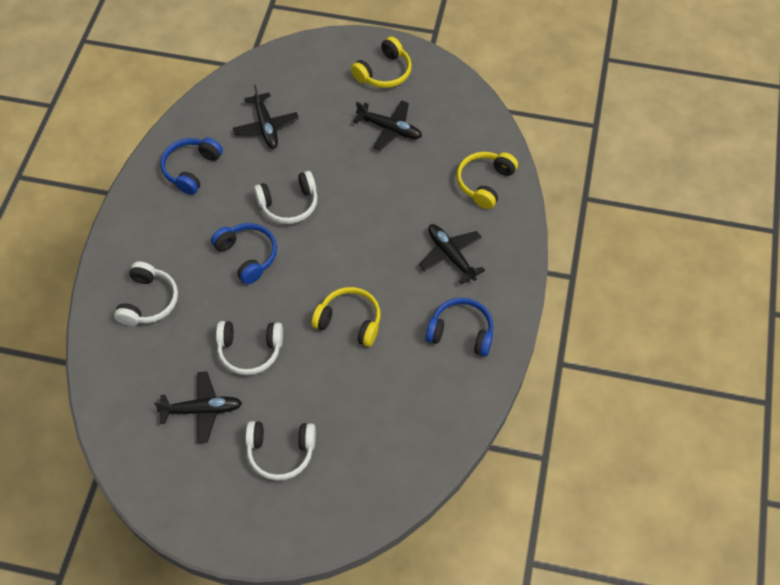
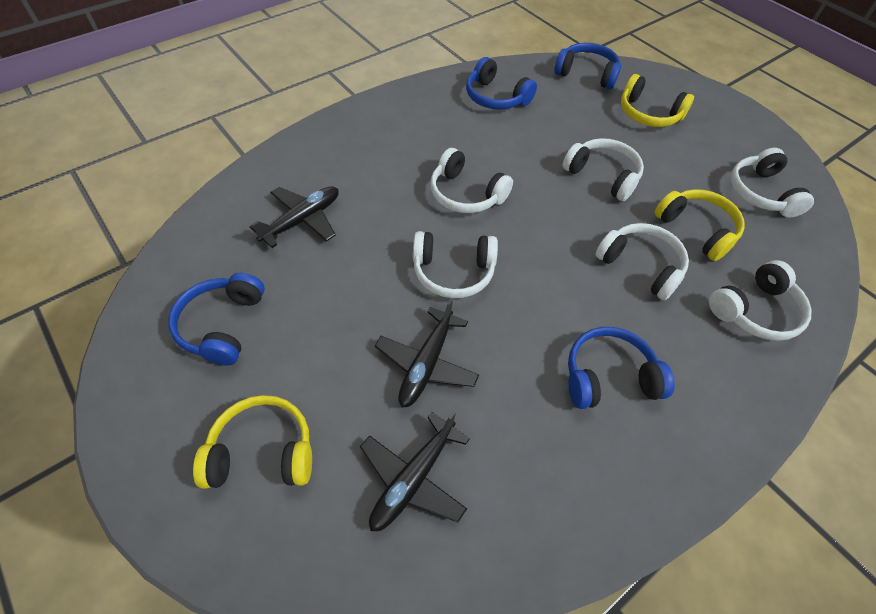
black plane: 4 -> 3
blue headphones: 3 -> 4
white headphones: 4 -> 6

